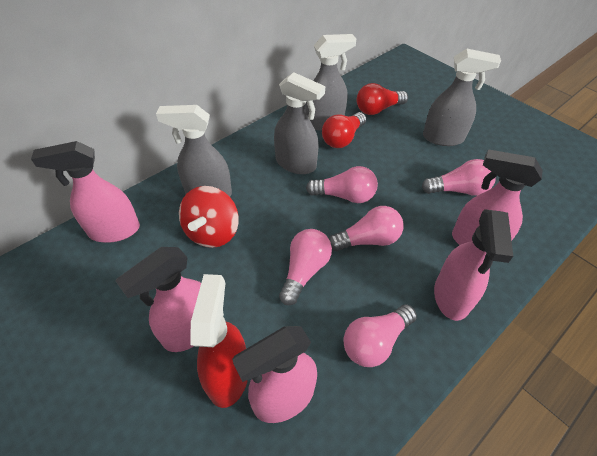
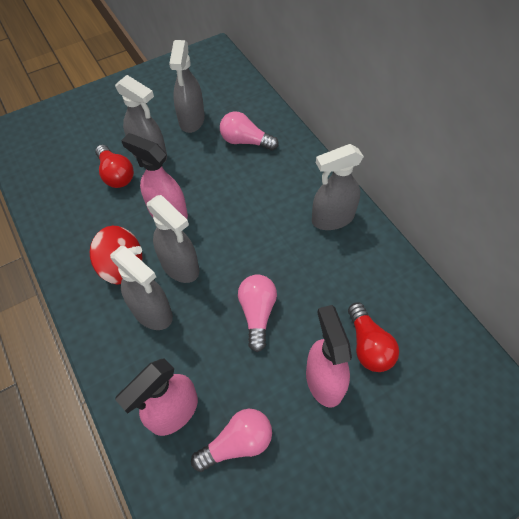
grey spray bottle: 4 -> 5
pink light bulb: 5 -> 3
pink spray bottle: 5 -> 3
red spray bottle: 1 -> 0

